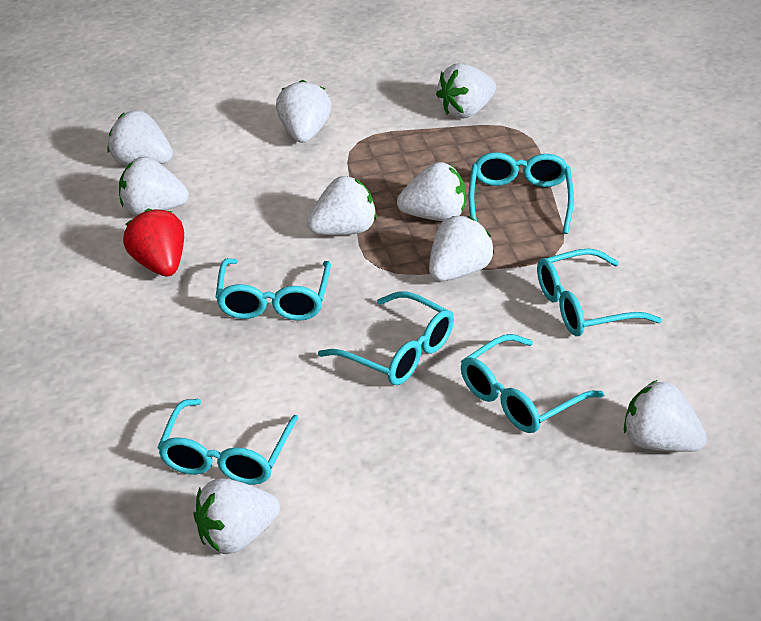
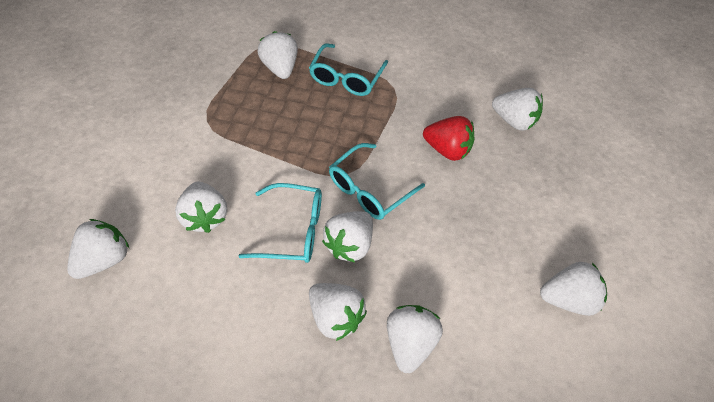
turquoise glasses: 6 -> 3
white strawberry: 9 -> 8

